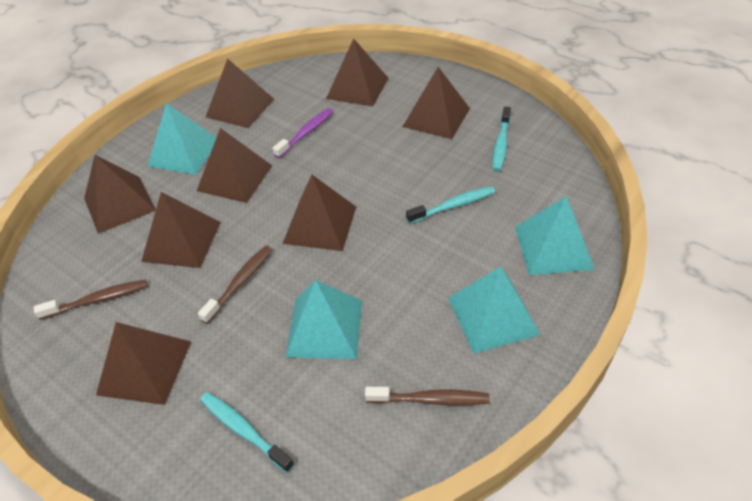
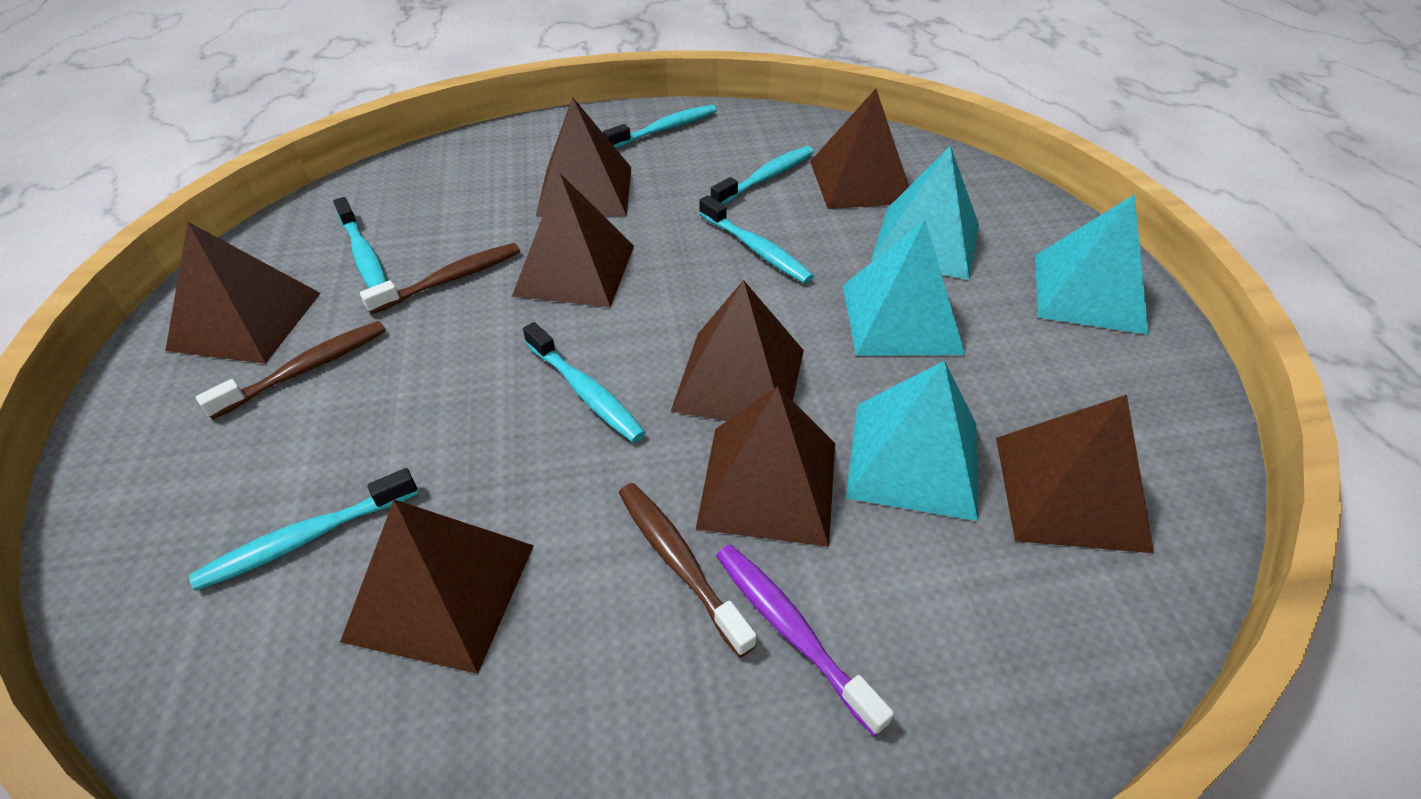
turquoise toothbrush: 3 -> 6

